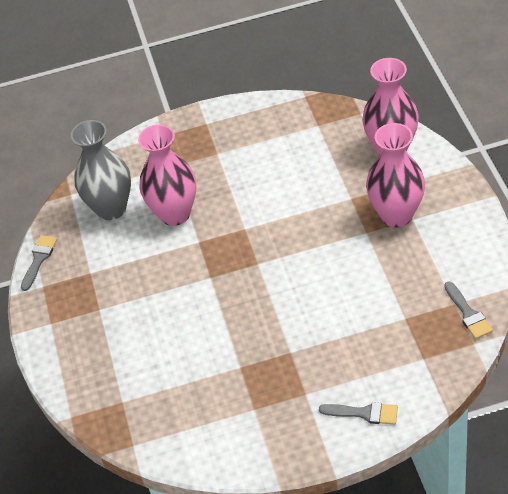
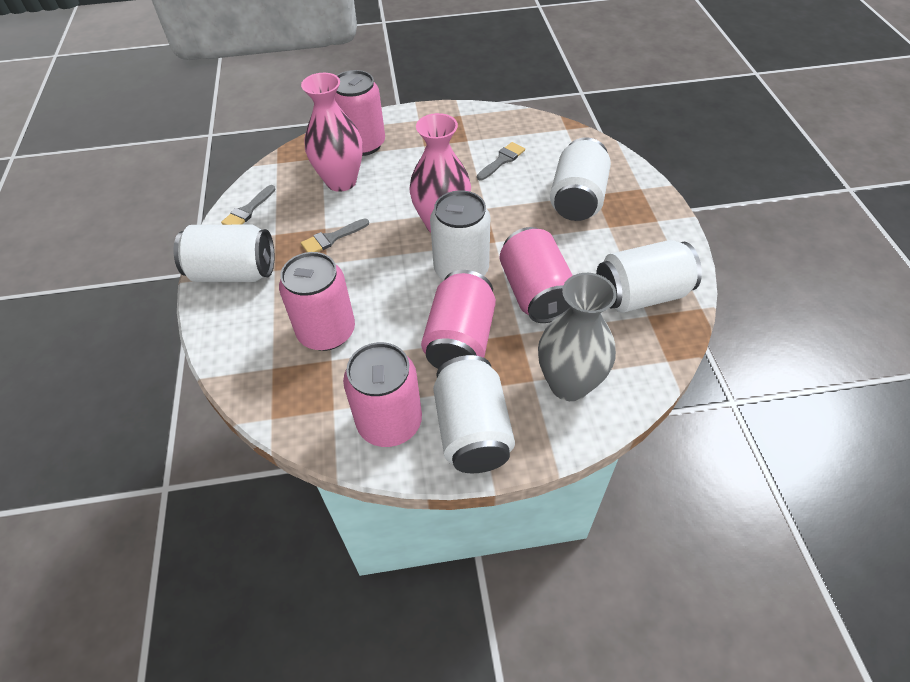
pink can: 0 -> 5
pink vase: 3 -> 2
white can: 0 -> 5

